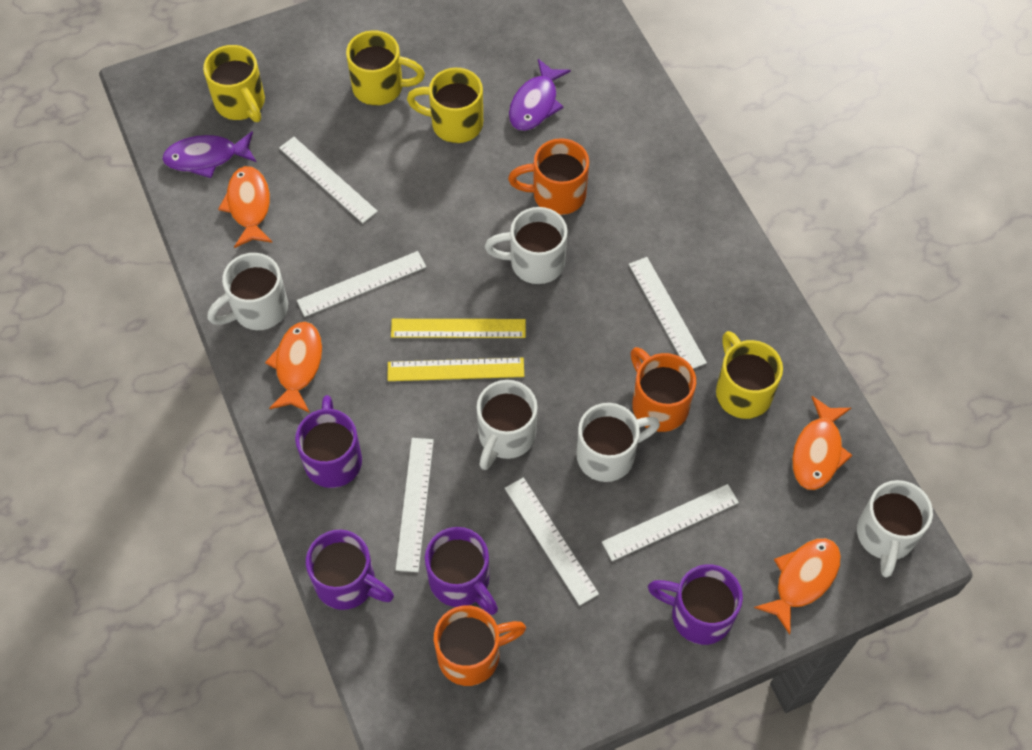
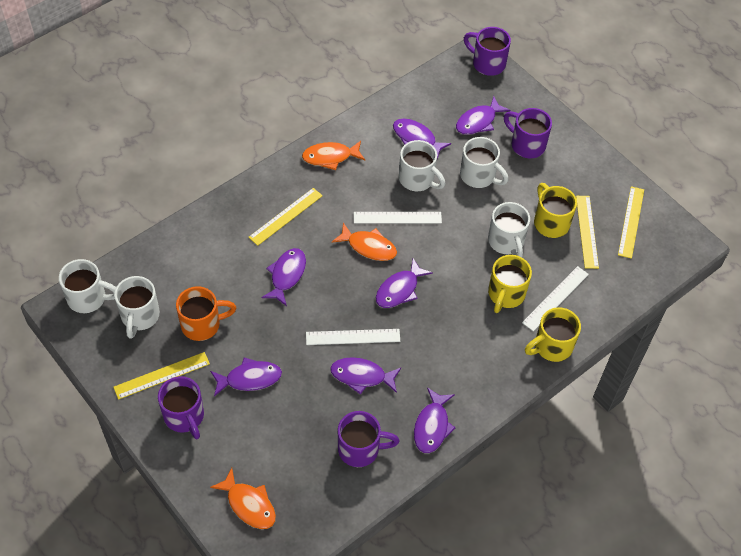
orange fish: 4 -> 3
orange mug: 3 -> 1
purple fish: 2 -> 7
white ruler: 6 -> 3
yellow mug: 4 -> 3
yellow ruler: 2 -> 4

